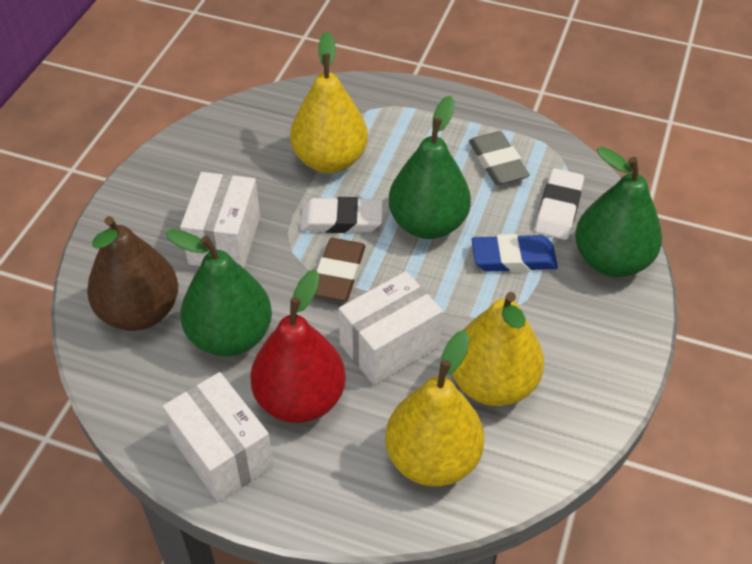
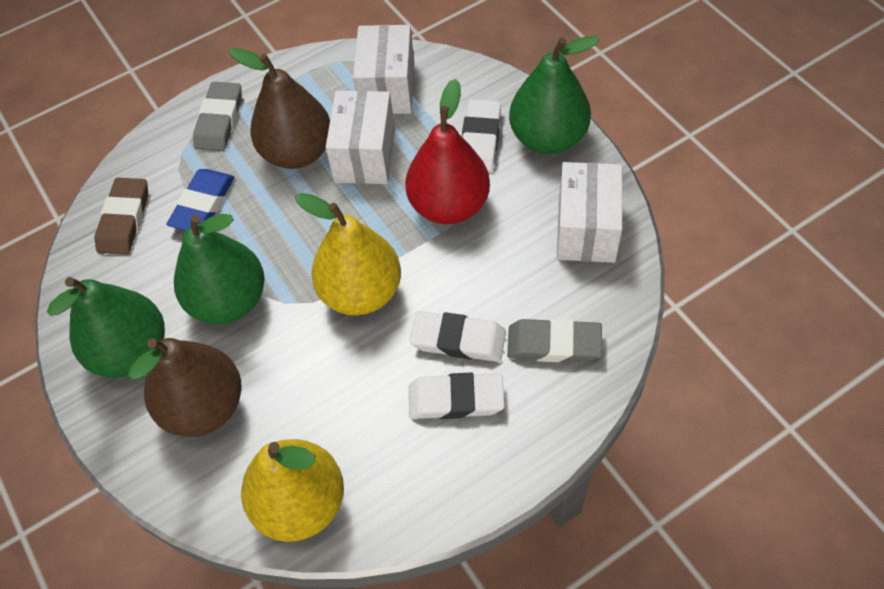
brown pear: 1 -> 2
grey eraser: 1 -> 2
white eraser: 2 -> 3
yellow pear: 3 -> 2

